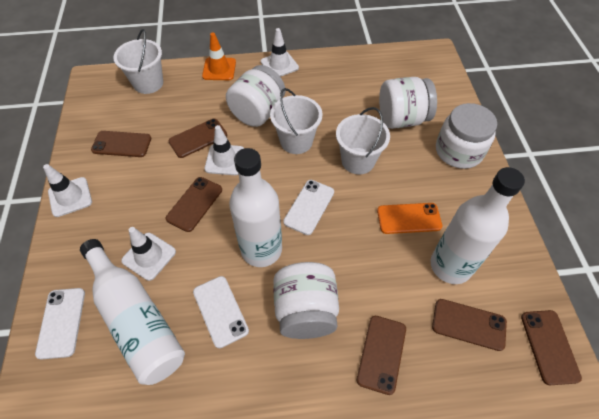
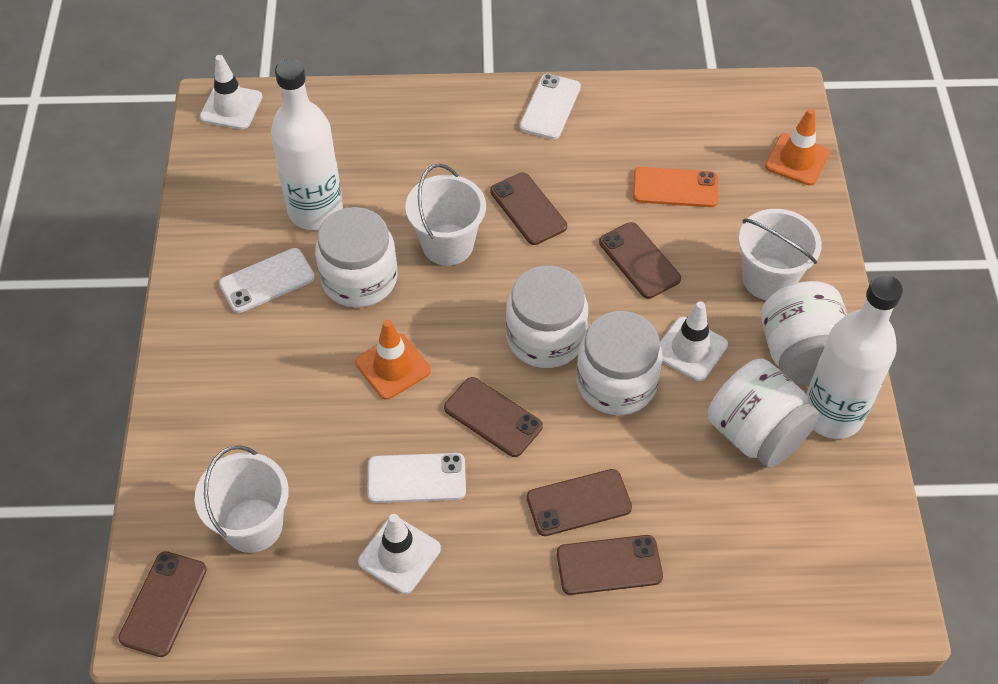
orange traffic cone: 1 -> 2
white bottle: 3 -> 2
white jar: 4 -> 5
white traffic cone: 4 -> 3

